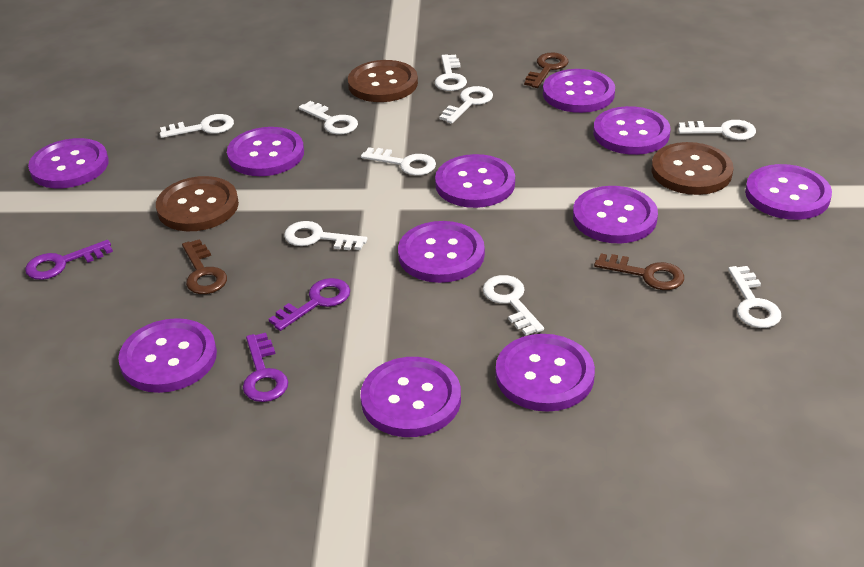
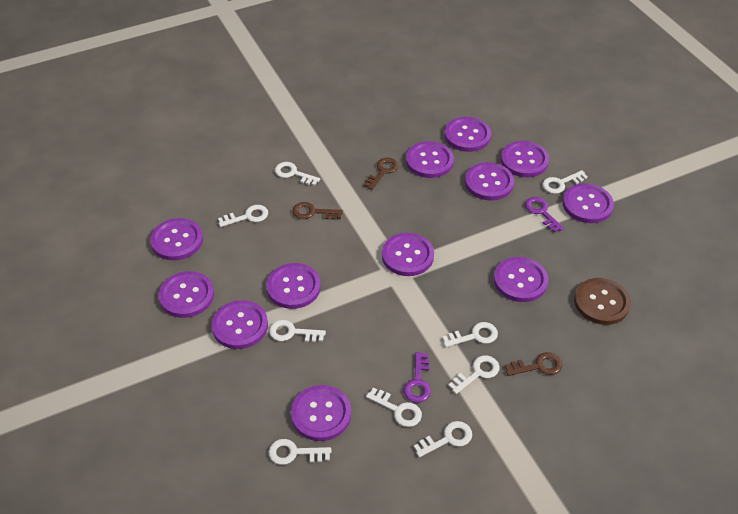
brown button: 3 -> 1
purple button: 11 -> 12
purple key: 3 -> 2

